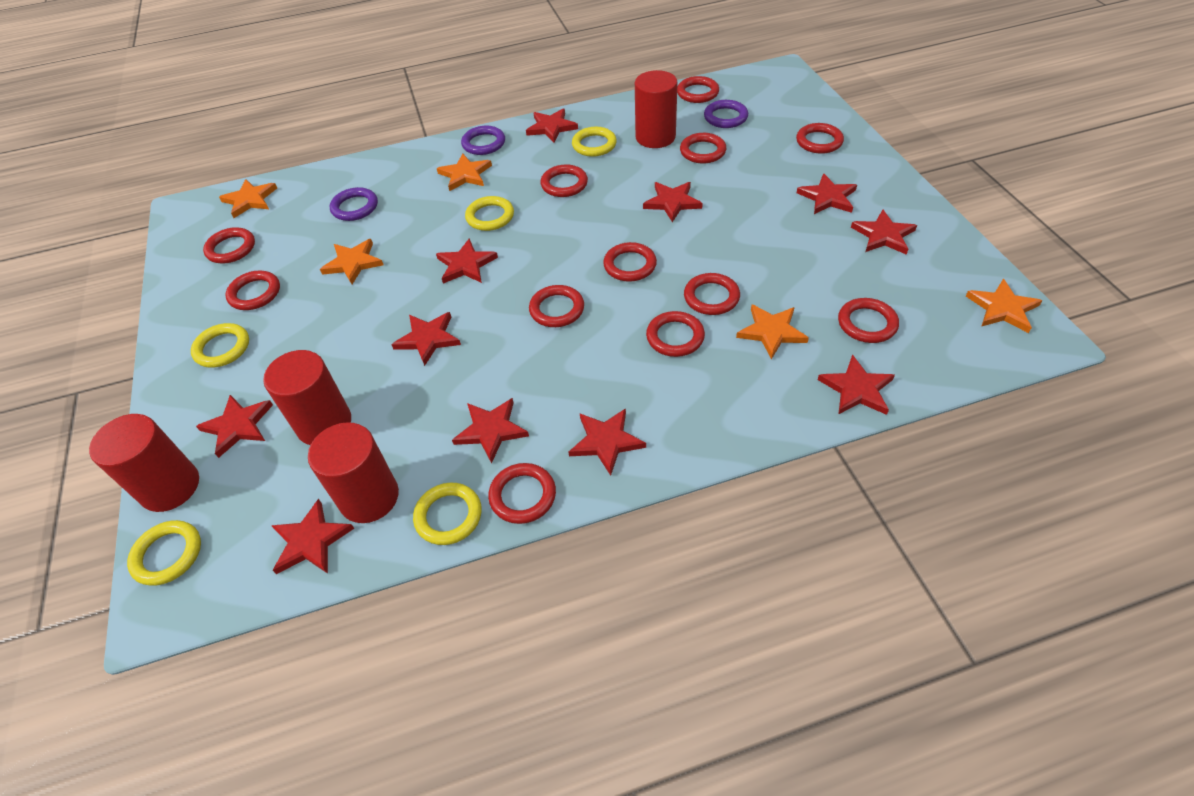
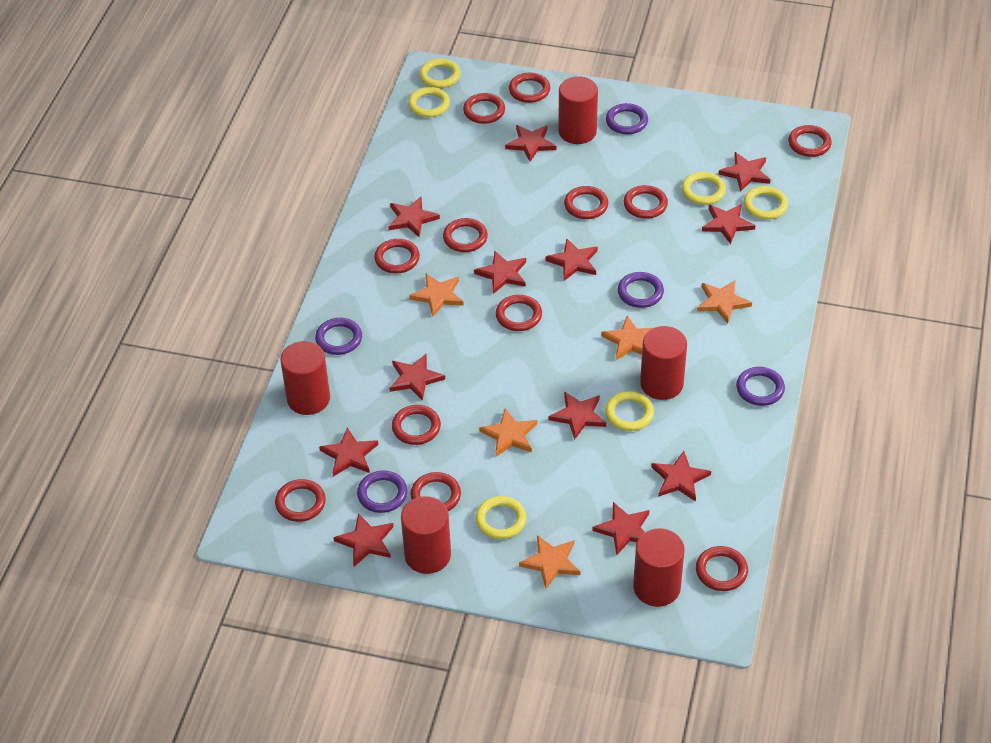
purple ring: 3 -> 5
red cylinder: 4 -> 5
red star: 11 -> 12
yellow ring: 5 -> 6

